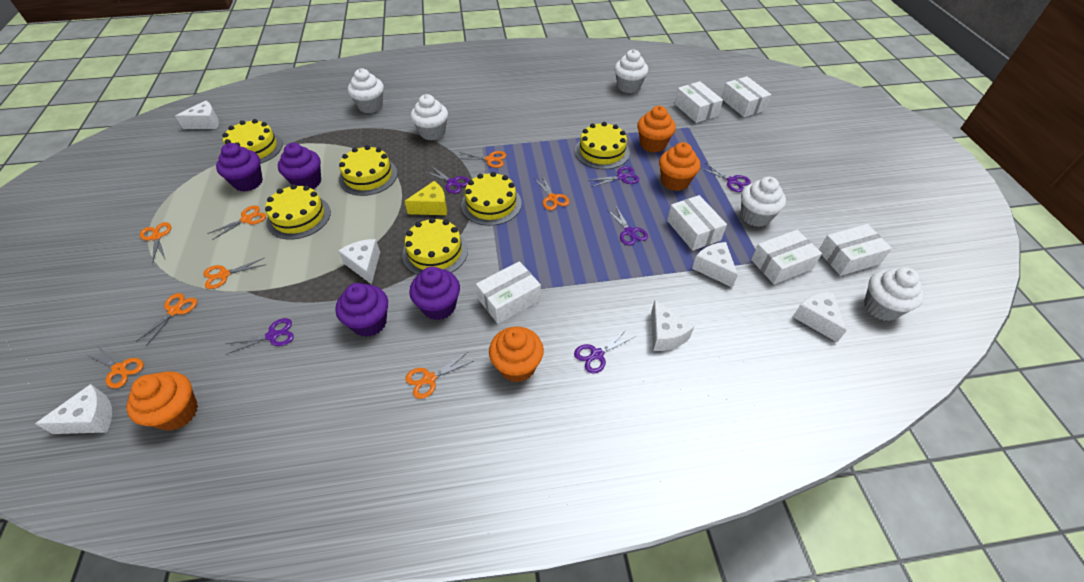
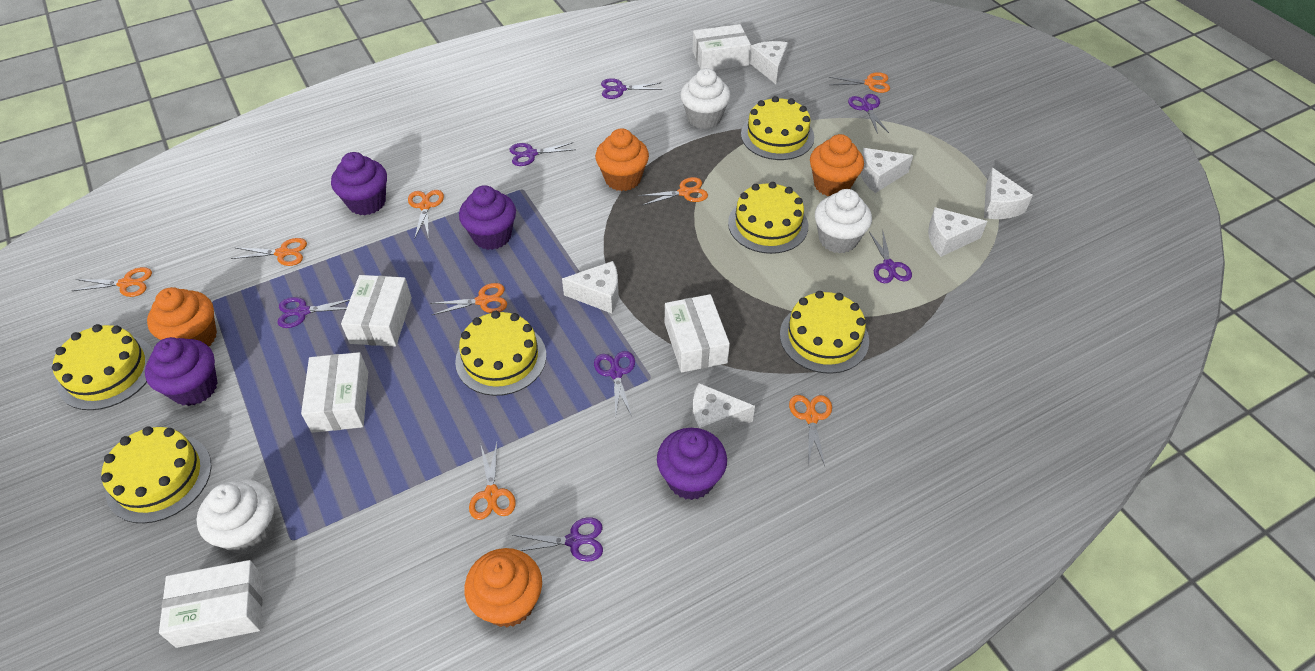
purple scissors: 6 -> 7
white box: 6 -> 5
white cupcake: 5 -> 3
yellow cheese: 1 -> 0

